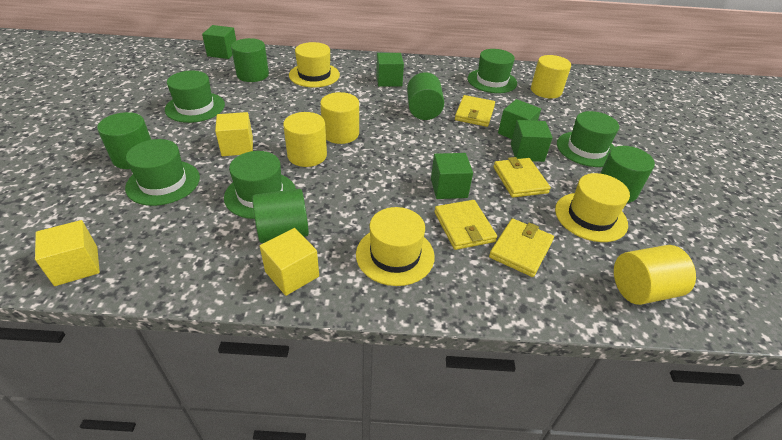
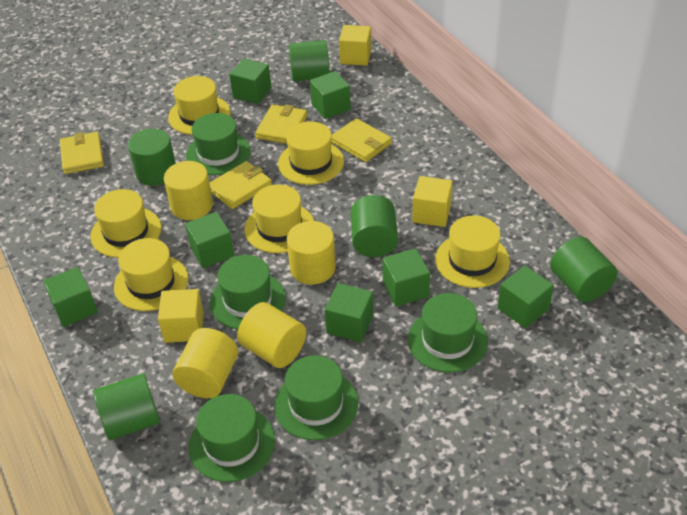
green cube: 5 -> 7
yellow hat: 3 -> 6

